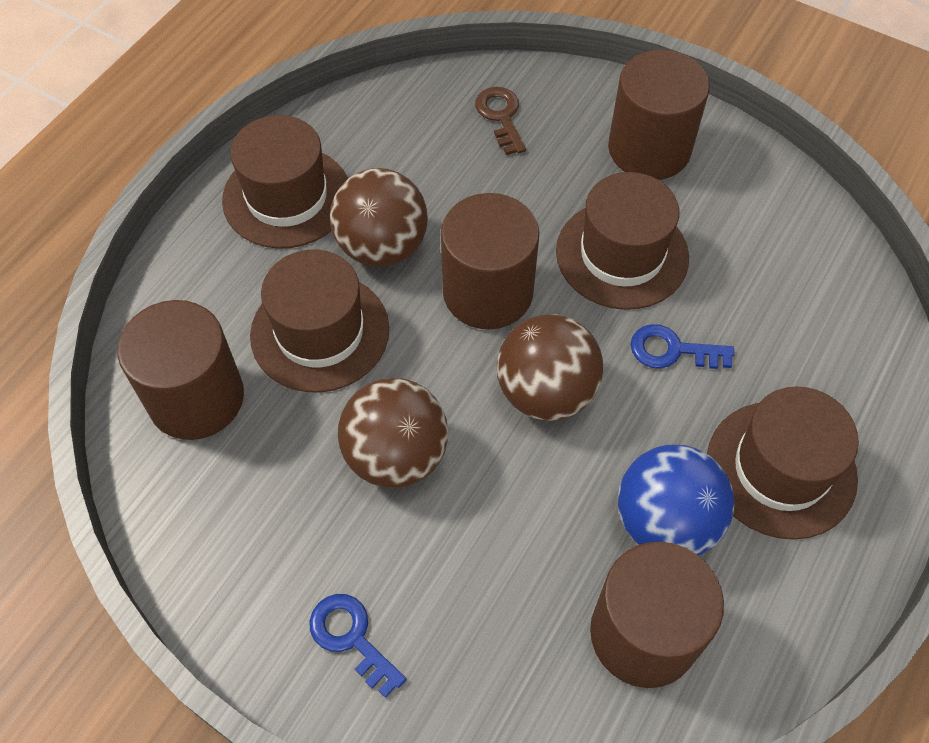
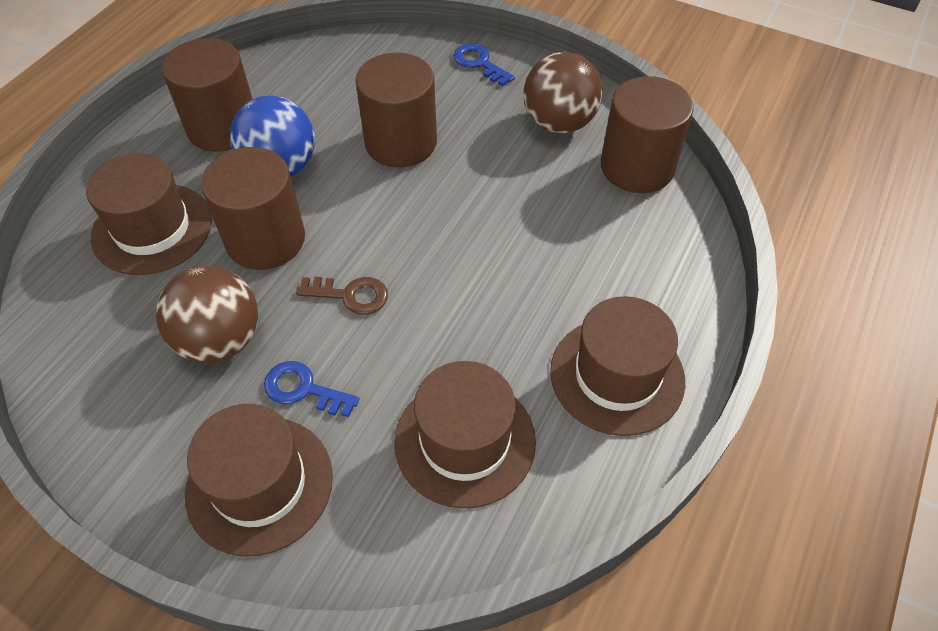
brown ball: 3 -> 2

